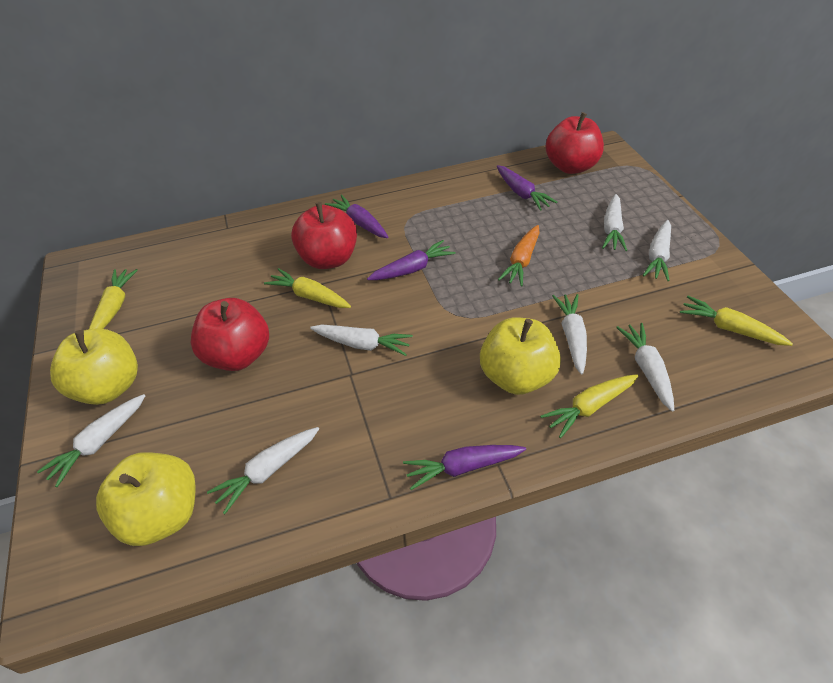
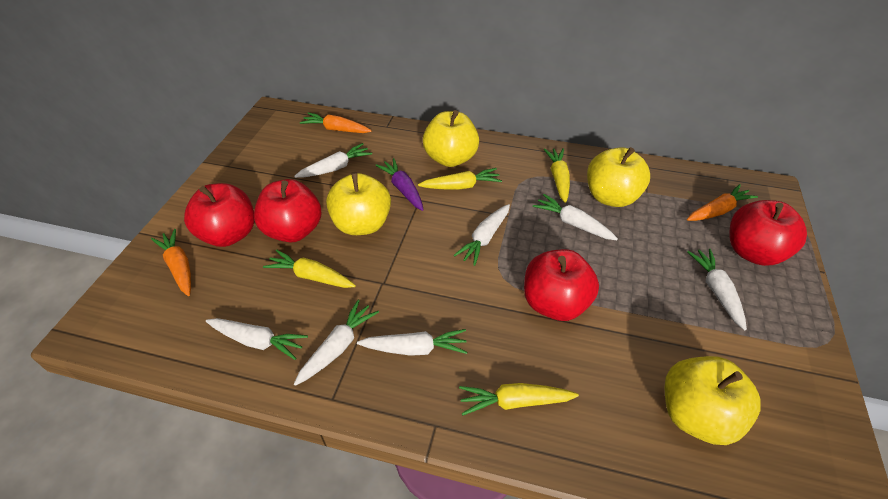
orange carrot: 1 -> 3
purple carrot: 4 -> 1
red apple: 3 -> 4
yellow apple: 3 -> 4

